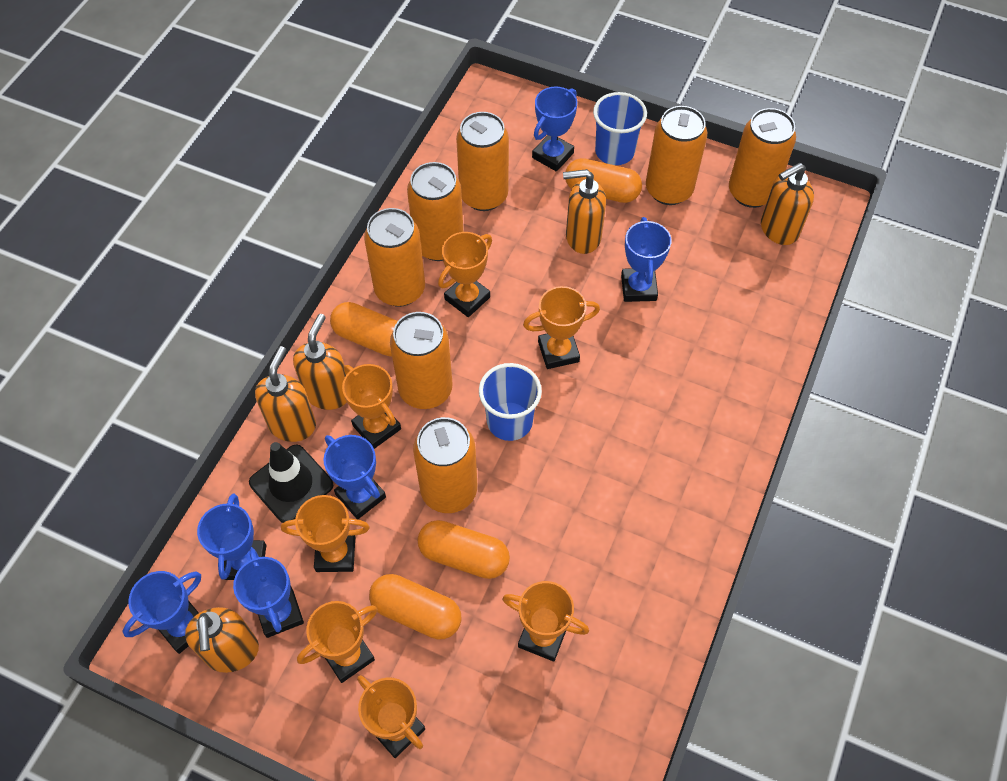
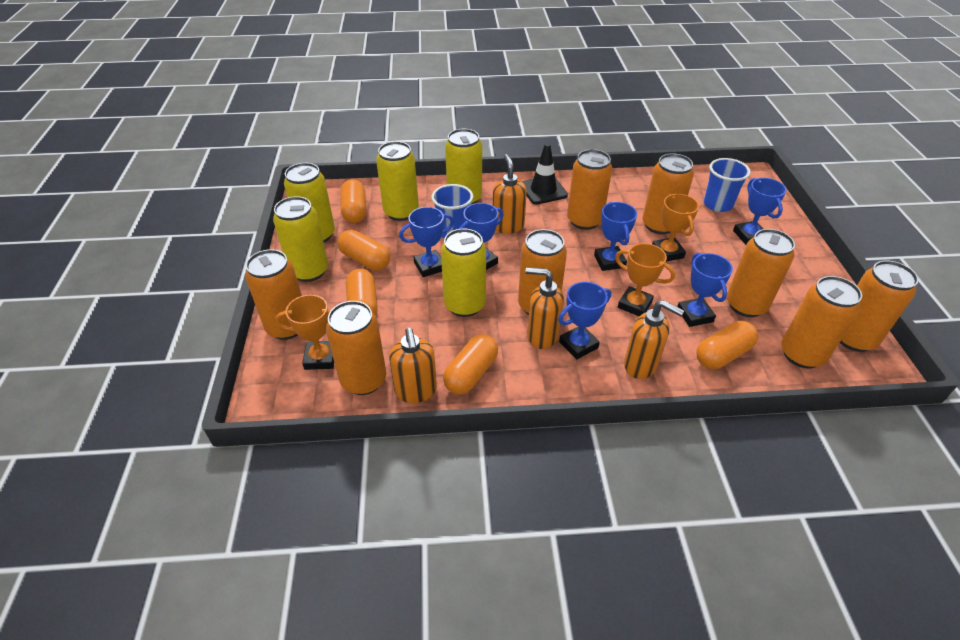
orange can: 7 -> 8
orange capsule: 4 -> 5
orange soap dispenser: 5 -> 4
orange trophy: 7 -> 3
yellow can: 0 -> 5

